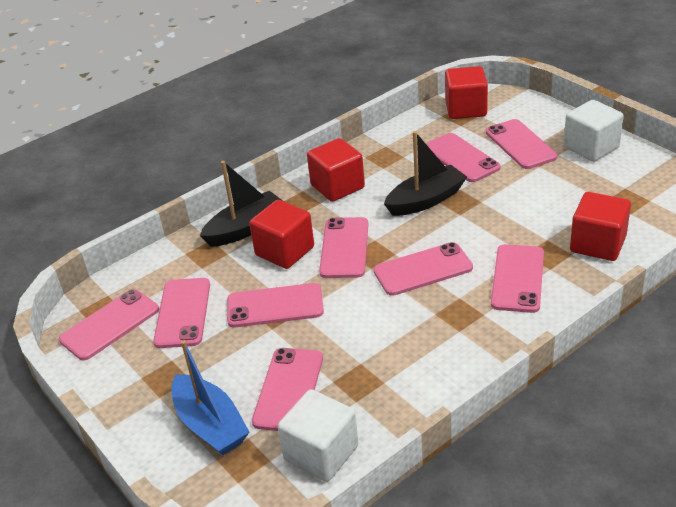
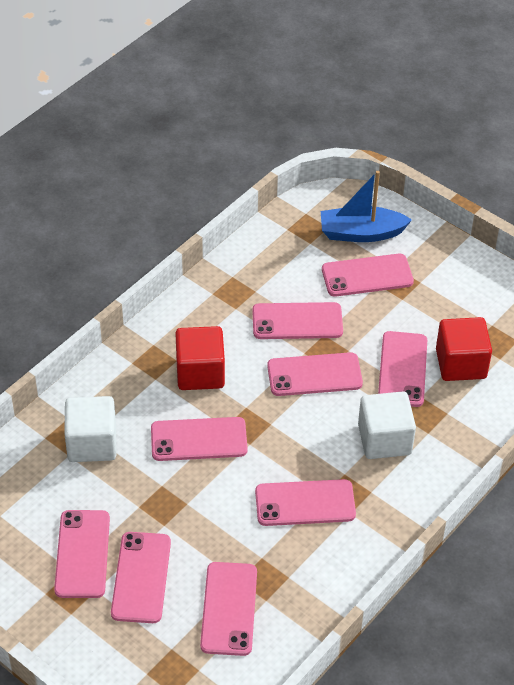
black boat: 2 -> 0
red cube: 4 -> 2

